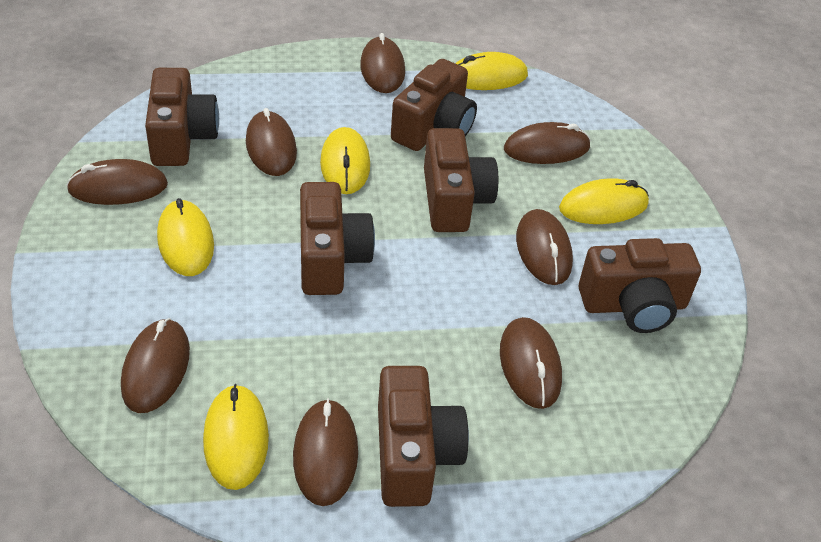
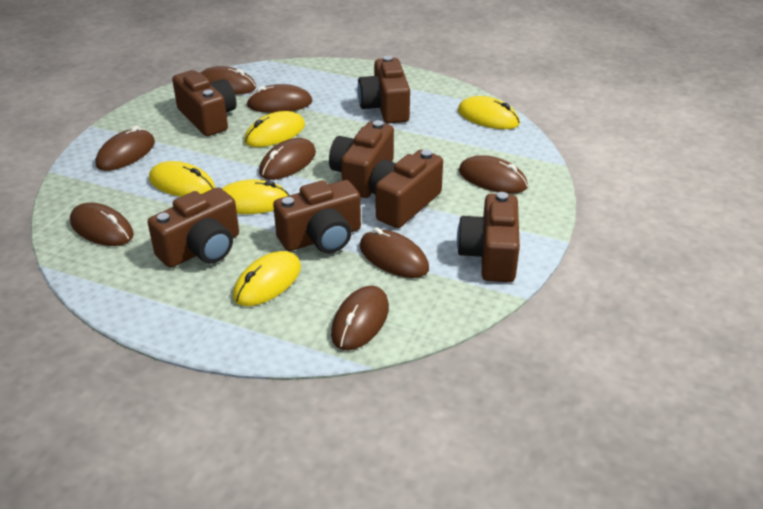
brown camera: 6 -> 7

